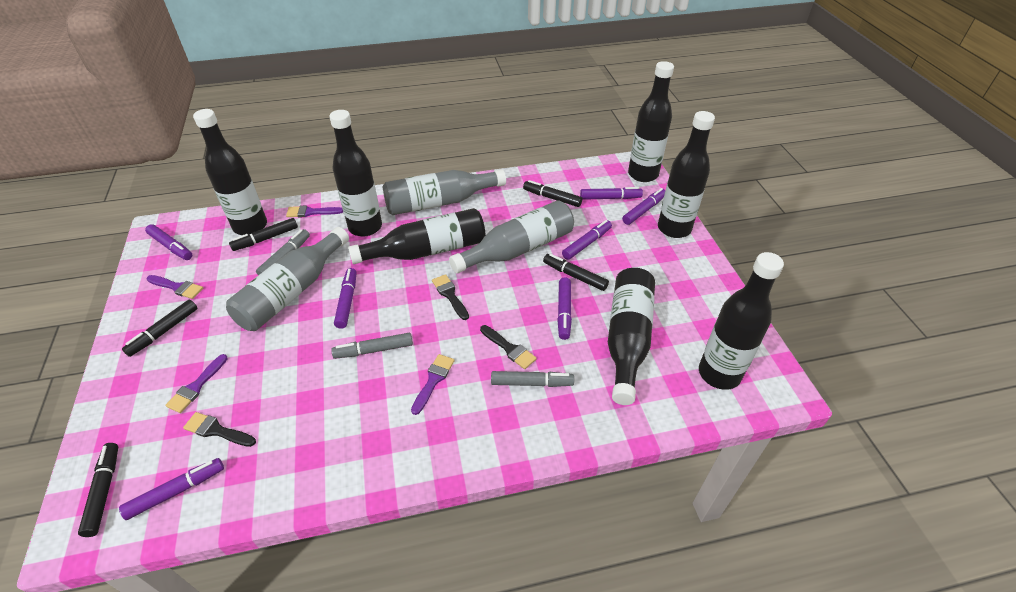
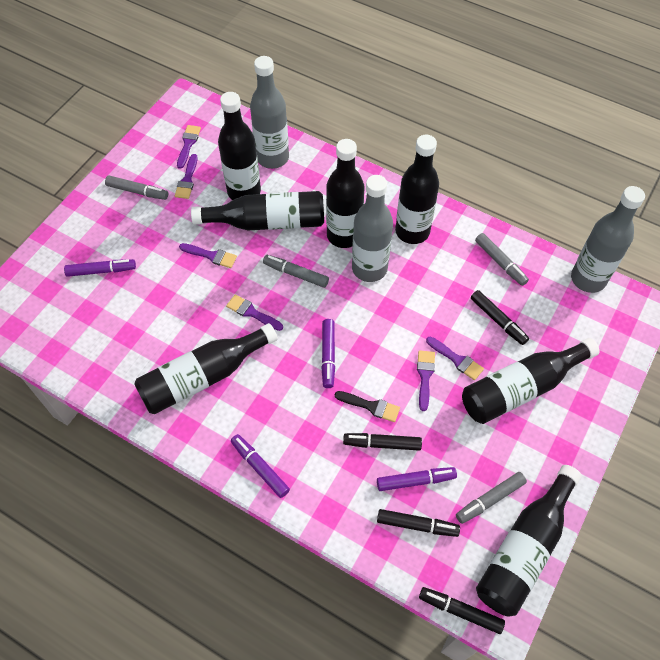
black brush: 3 -> 1
black marker: 5 -> 4
grey marker: 3 -> 4
purple brush: 4 -> 6
purple marker: 7 -> 4

